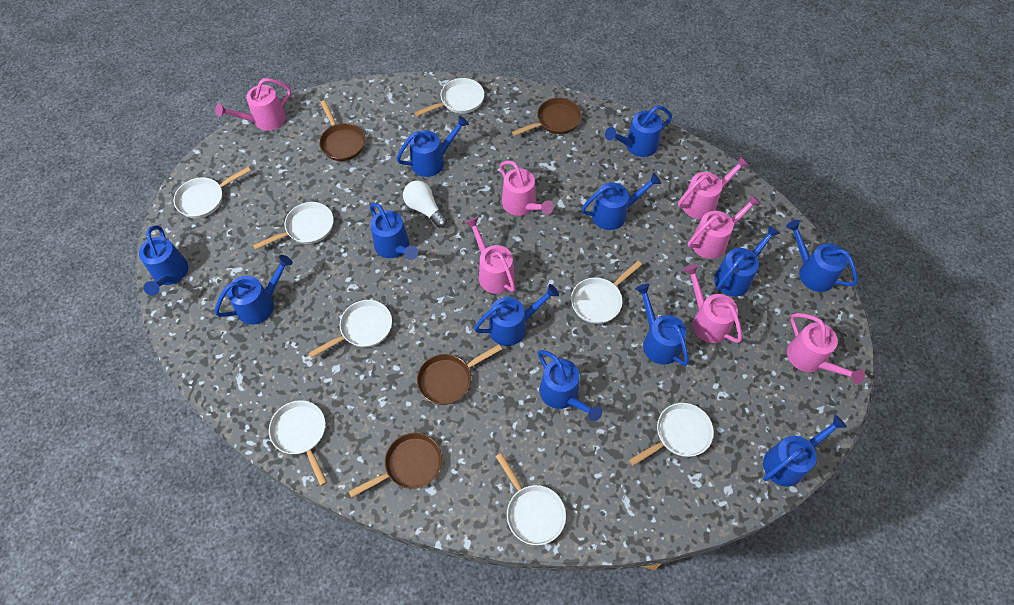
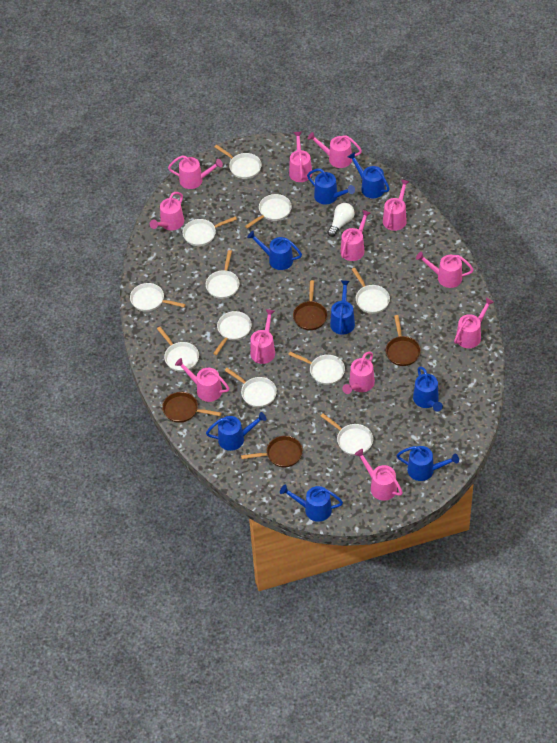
blue watering can: 12 -> 8
pink watering can: 7 -> 12
white pan: 8 -> 11

